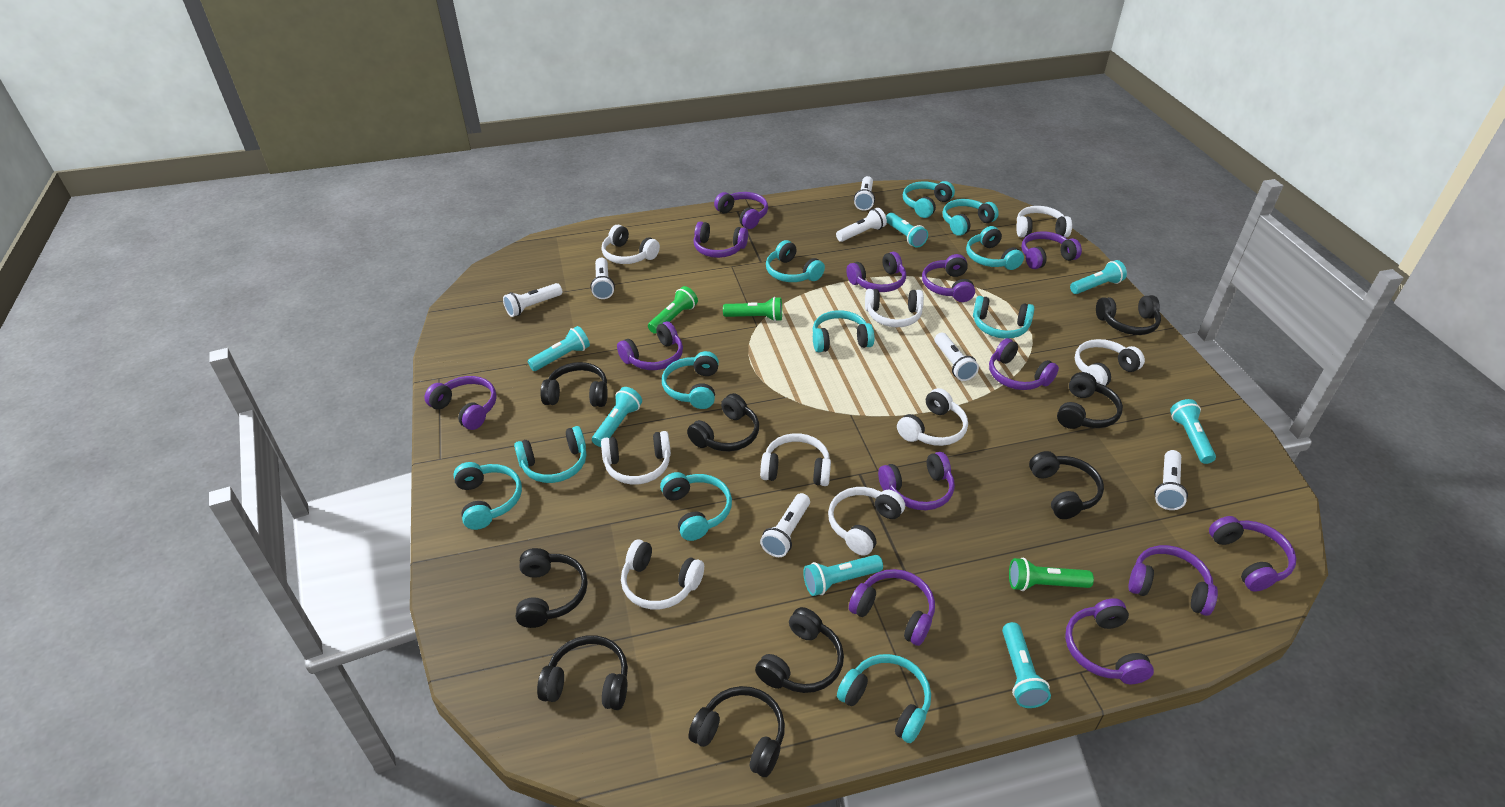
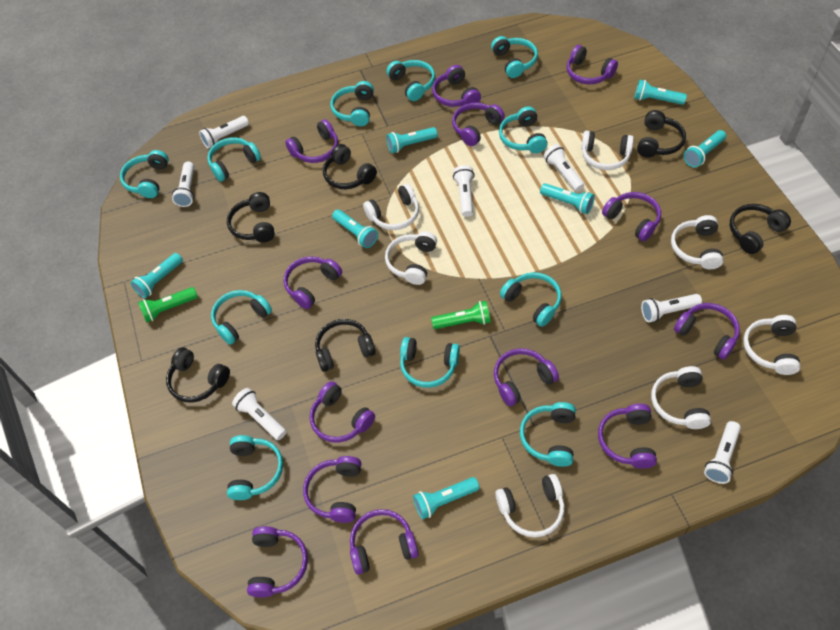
black headphones: 9 -> 6
green flashlight: 3 -> 2
white headphones: 9 -> 7

